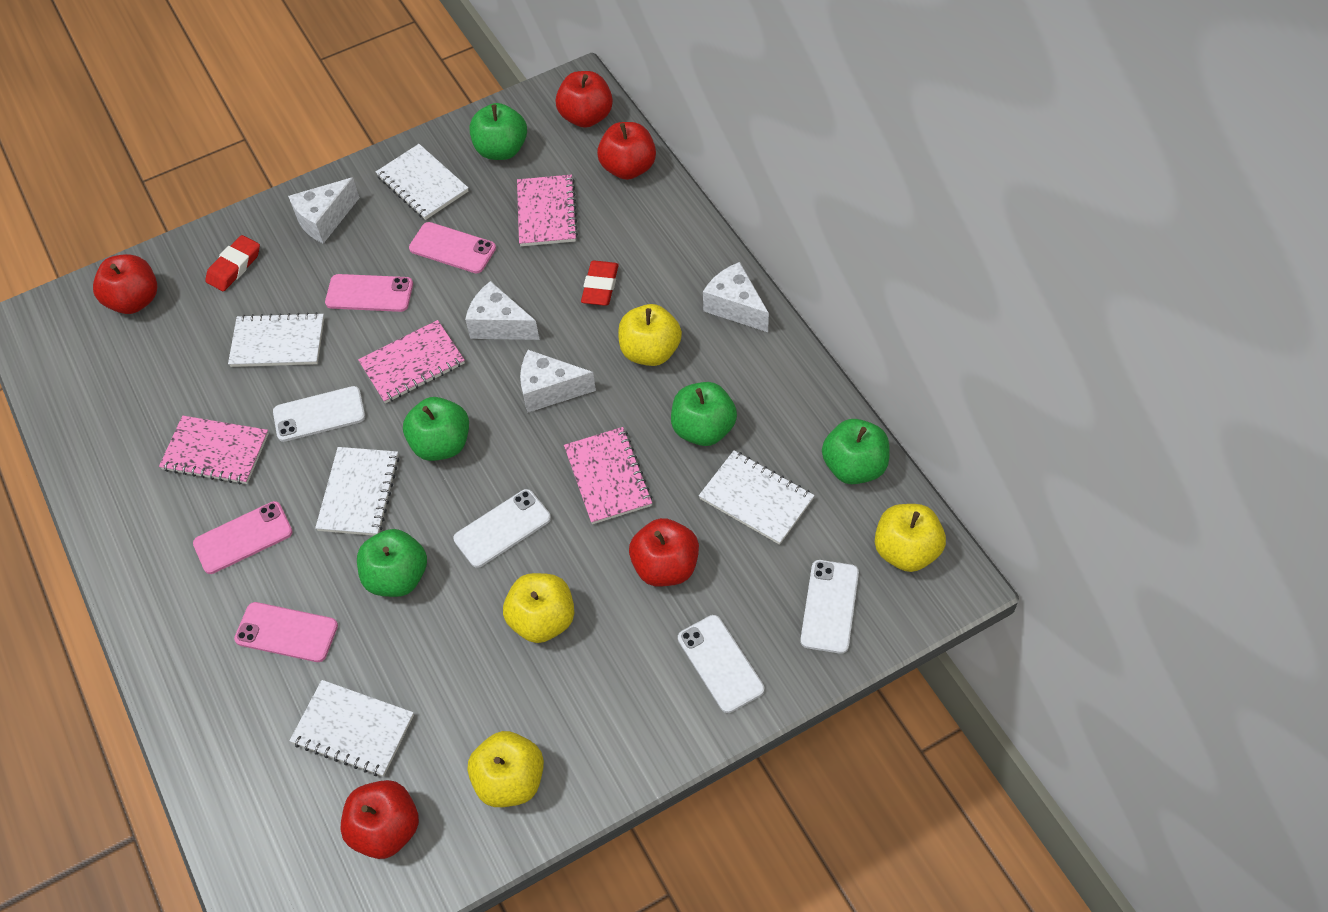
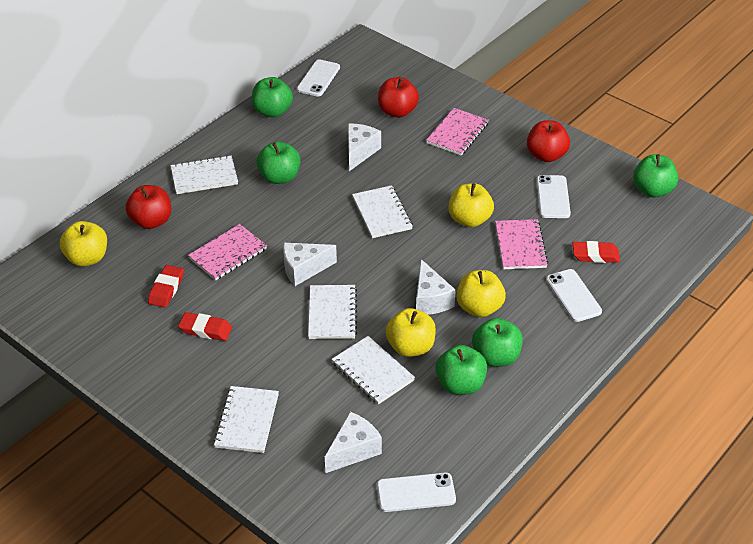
pink notebook: 4 -> 3
pink phone: 4 -> 0
red apple: 5 -> 3
red eraser: 2 -> 3

